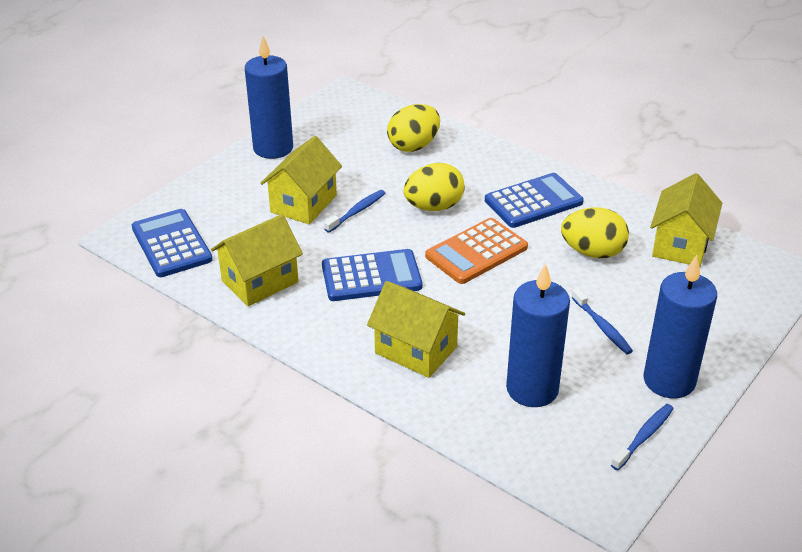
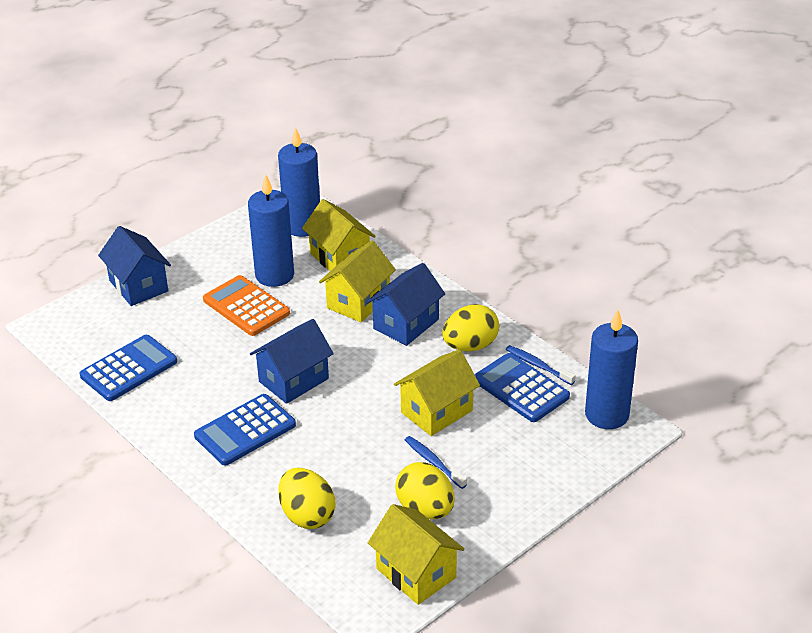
blue house: 0 -> 3
blue toothbrush: 3 -> 2

